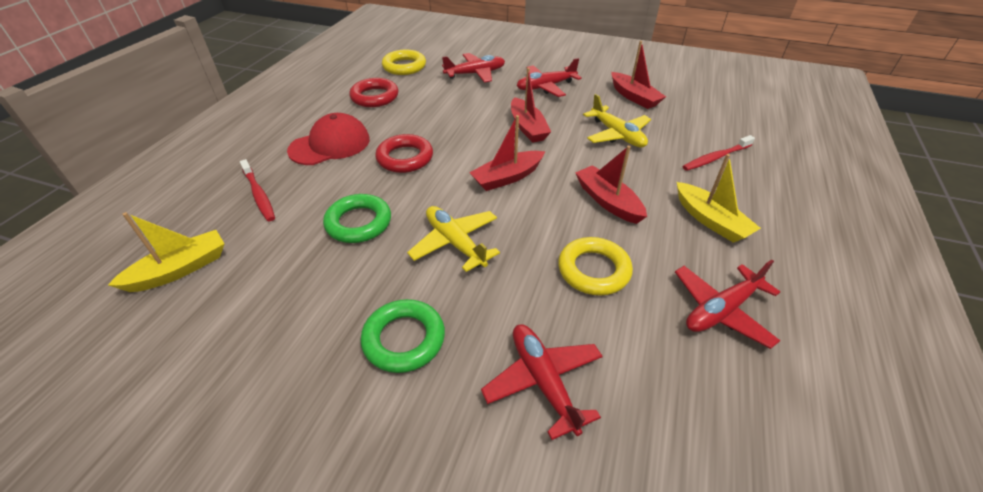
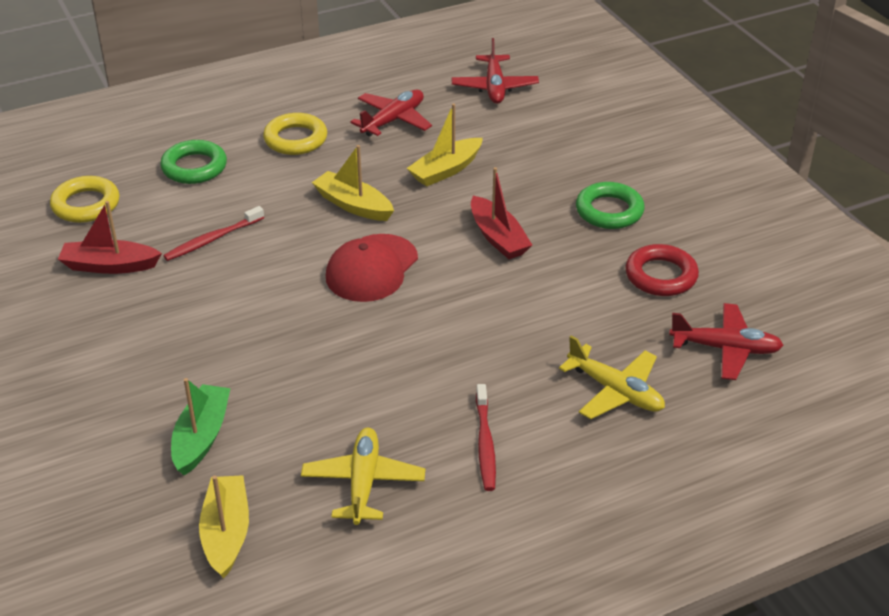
green boat: 0 -> 1
red boat: 4 -> 2
red plane: 4 -> 3
red ring: 2 -> 1
yellow boat: 2 -> 3

